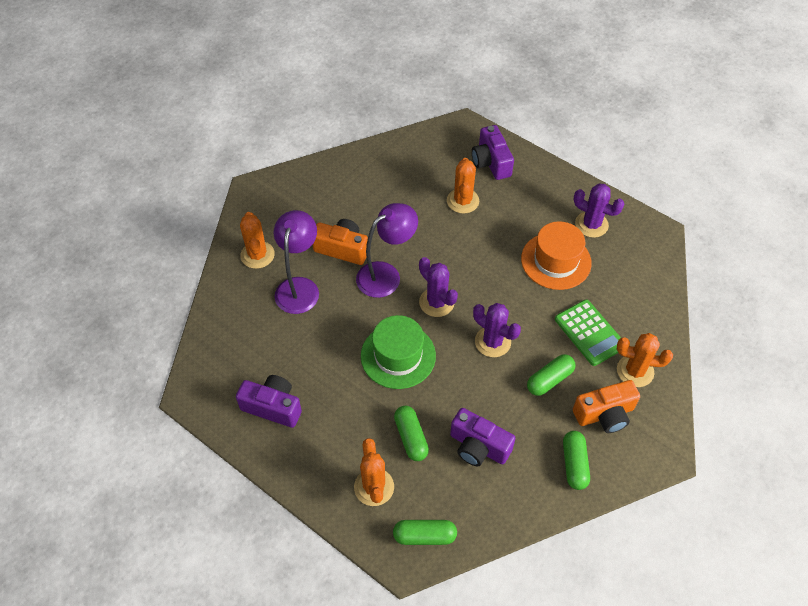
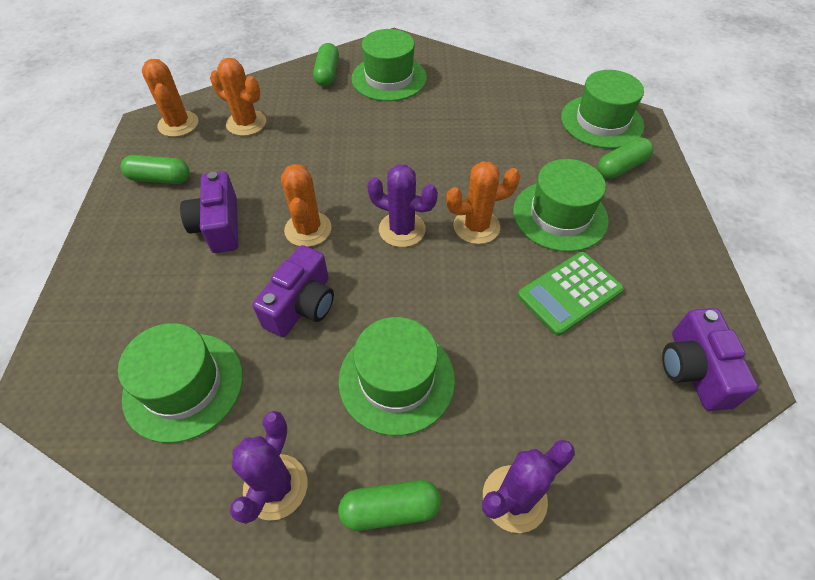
green hat: 1 -> 5
orange camera: 2 -> 0
orange hat: 1 -> 0
purple lamp: 2 -> 0

